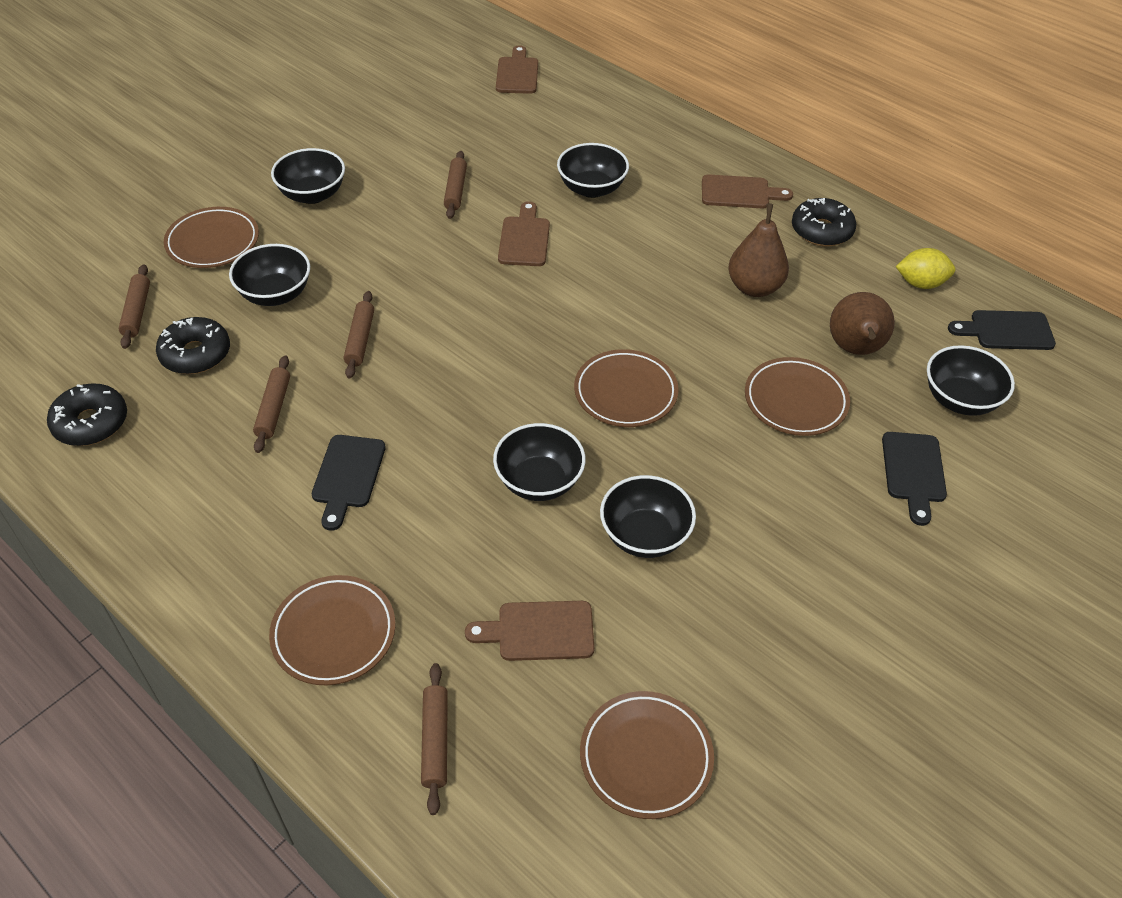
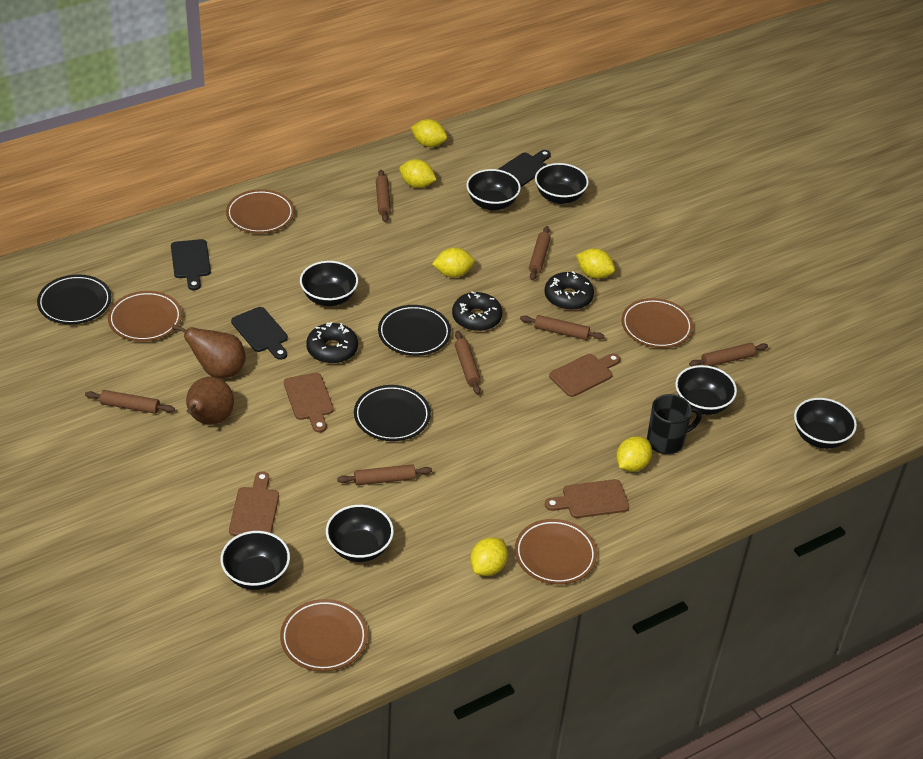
black bowl: 6 -> 7
black mug: 0 -> 1
black plate: 0 -> 3
brown rolling pin: 5 -> 7
yellow lemon: 1 -> 6

